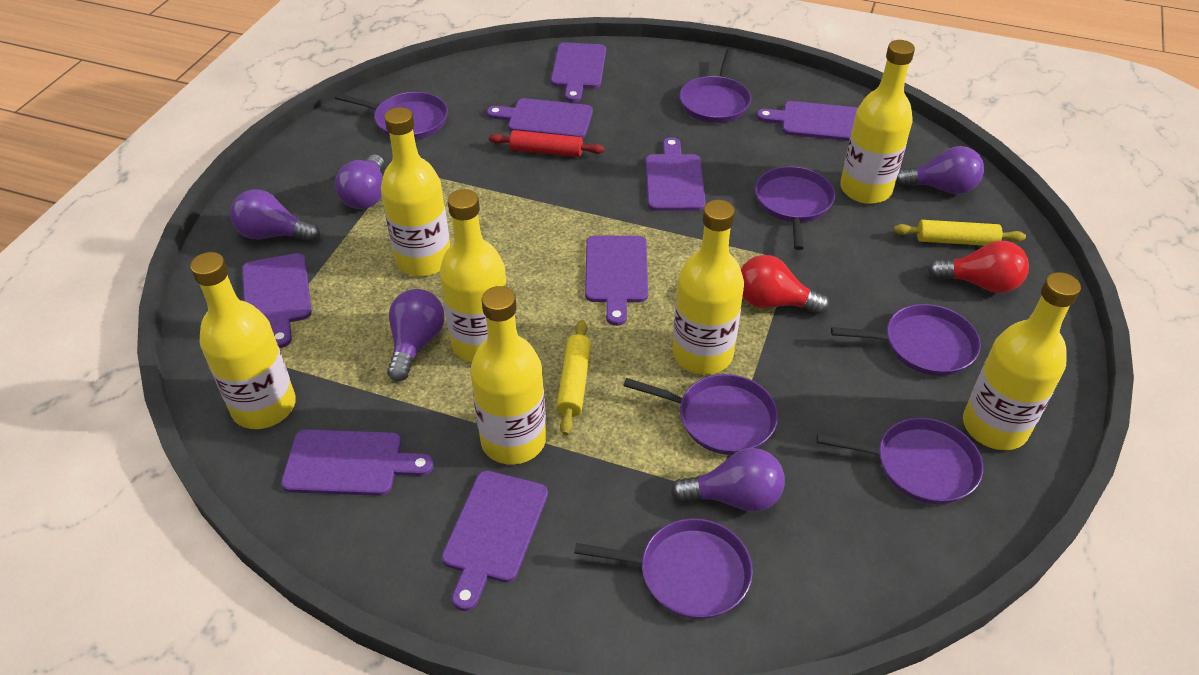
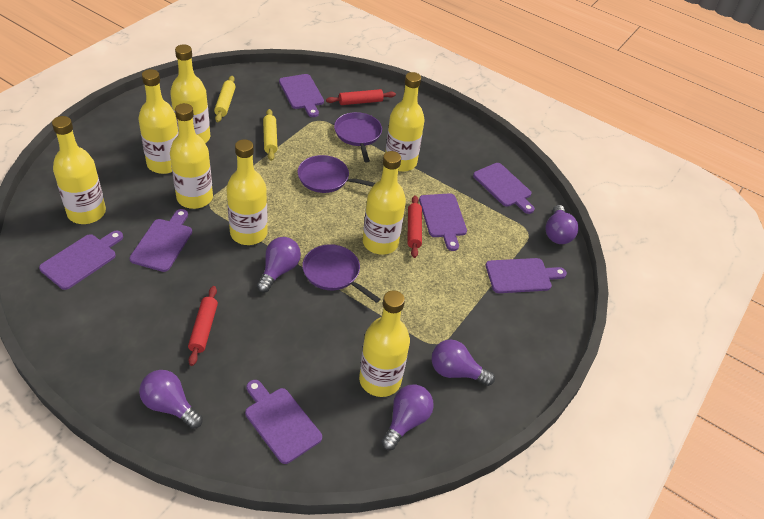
purple cutting board: 8 -> 7
purple pan: 7 -> 3
red light bulb: 2 -> 0
red rolling pin: 1 -> 3
yellow bottle: 7 -> 8

